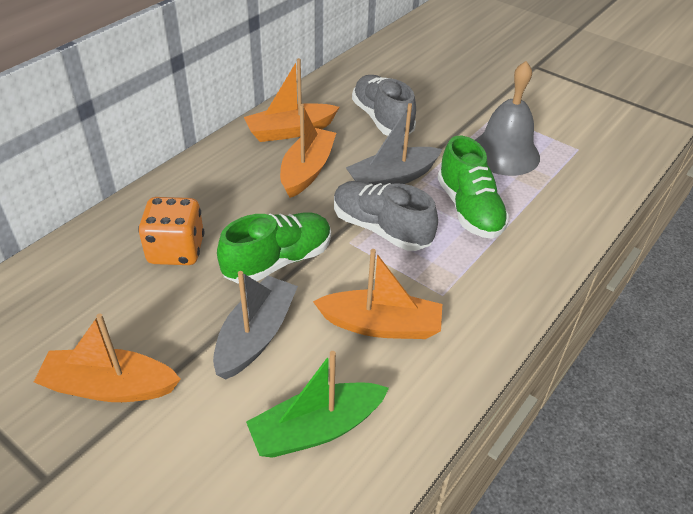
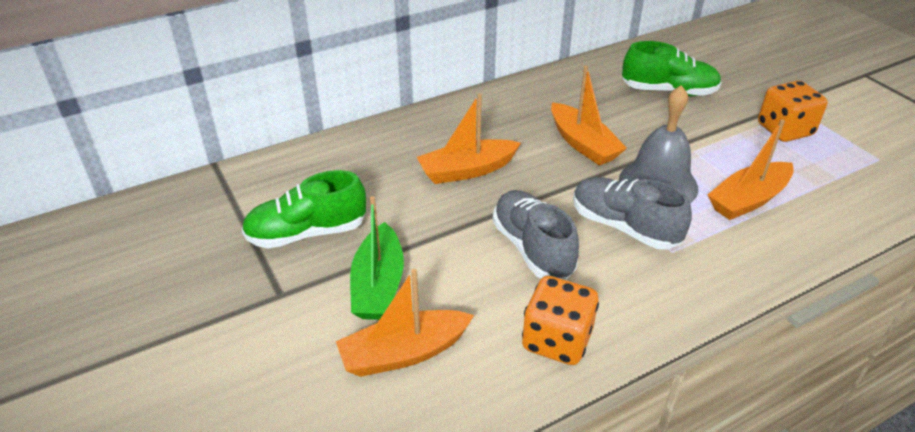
grey boat: 2 -> 0
orange dice: 1 -> 2

